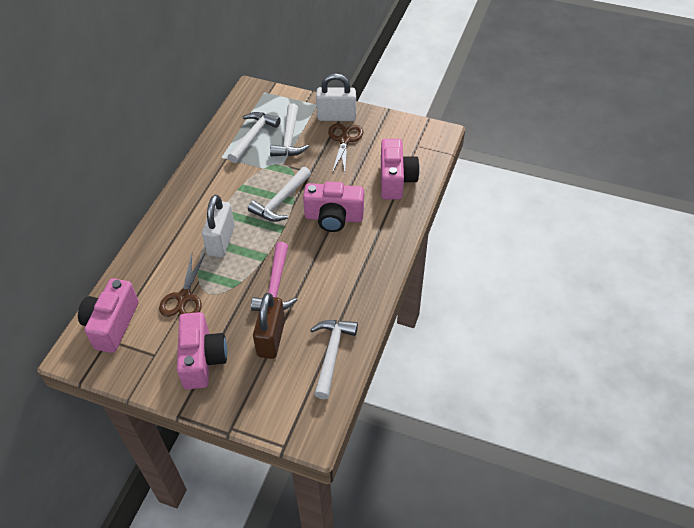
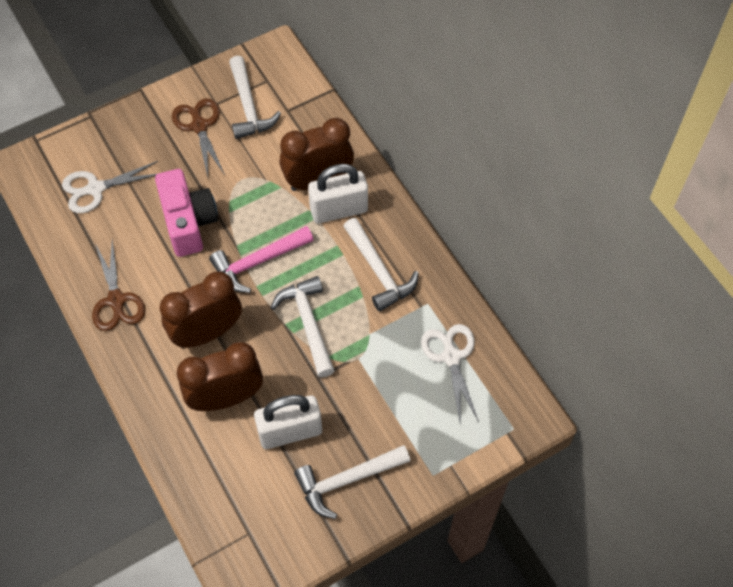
brown clock: 0 -> 3
brown padlock: 1 -> 0
pink camera: 4 -> 1
white scissors: 0 -> 2

